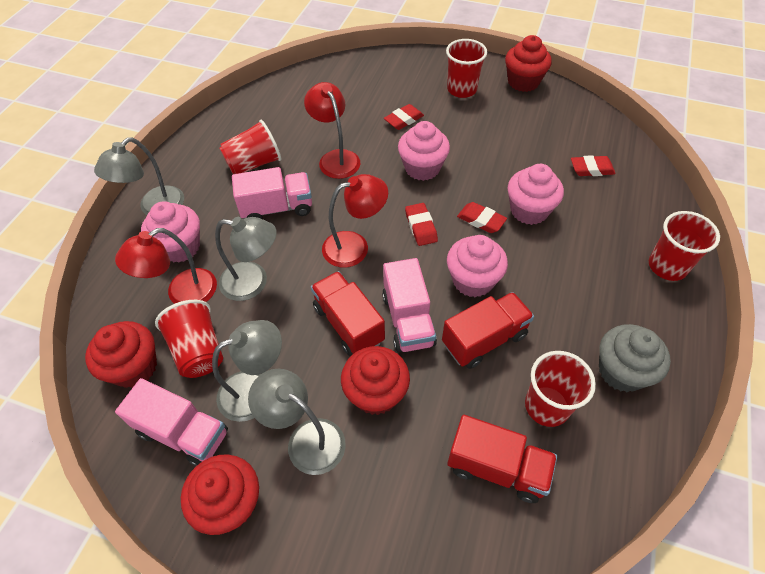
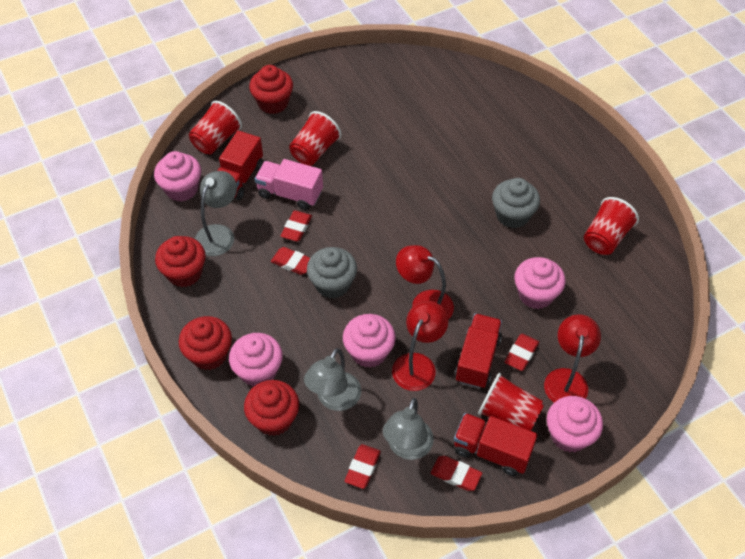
grey cupcake: 1 -> 2
grey lamp: 4 -> 3
pink cupcake: 4 -> 5
pink truck: 3 -> 1
red cup: 5 -> 4
red eraser: 4 -> 5

